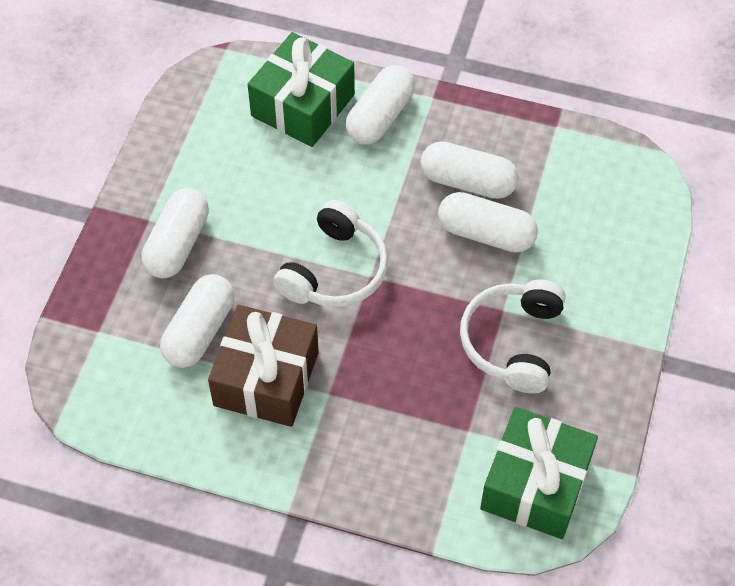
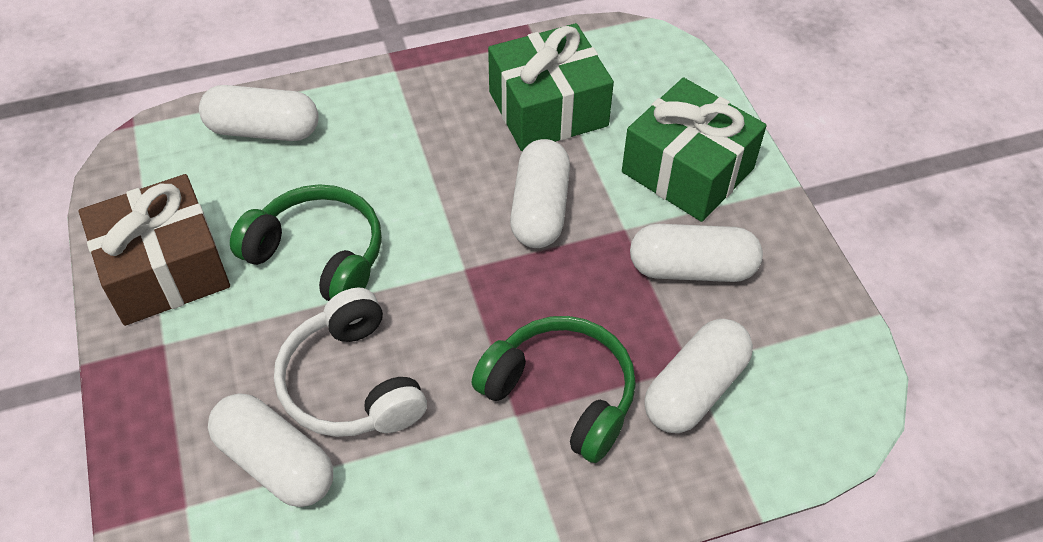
green headphones: 0 -> 2
white headphones: 2 -> 1

